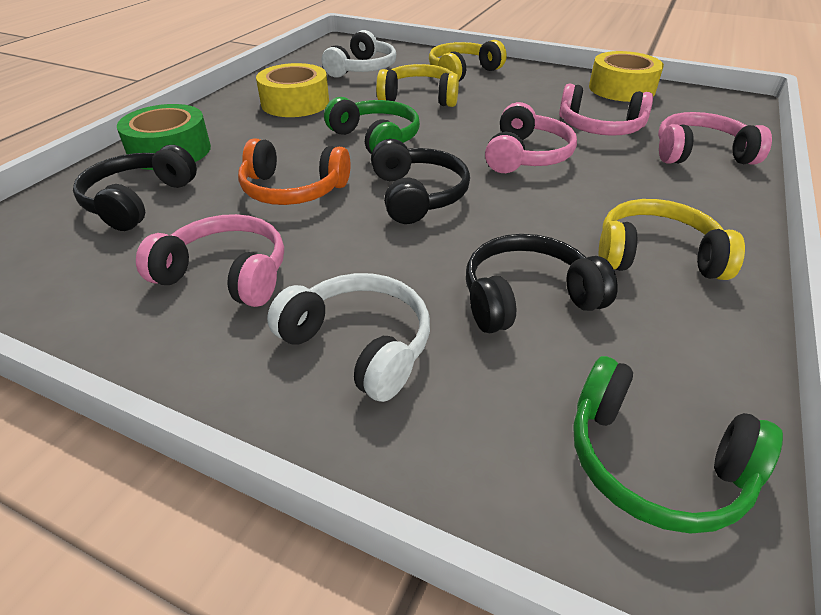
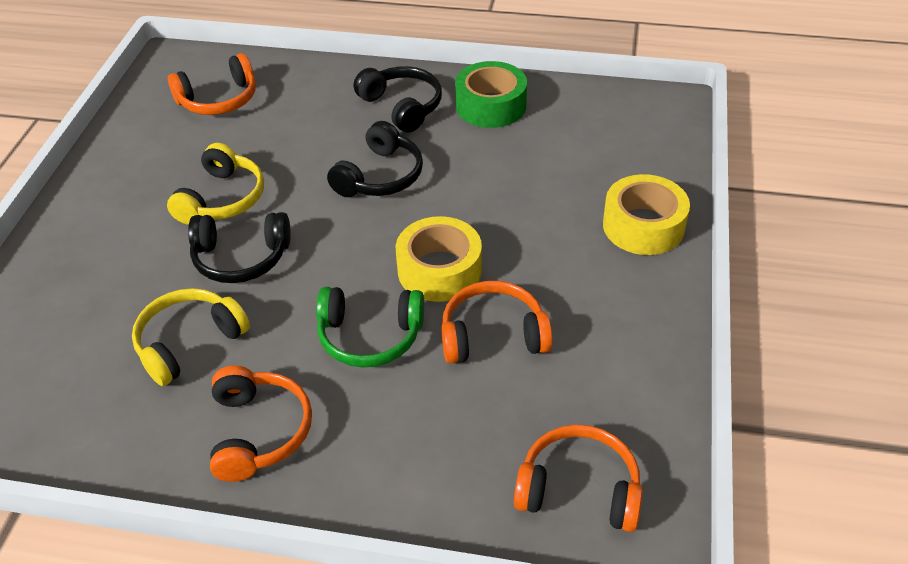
green headphones: 2 -> 1
orange headphones: 1 -> 4
pink headphones: 4 -> 0
white headphones: 2 -> 0
yellow headphones: 3 -> 2

